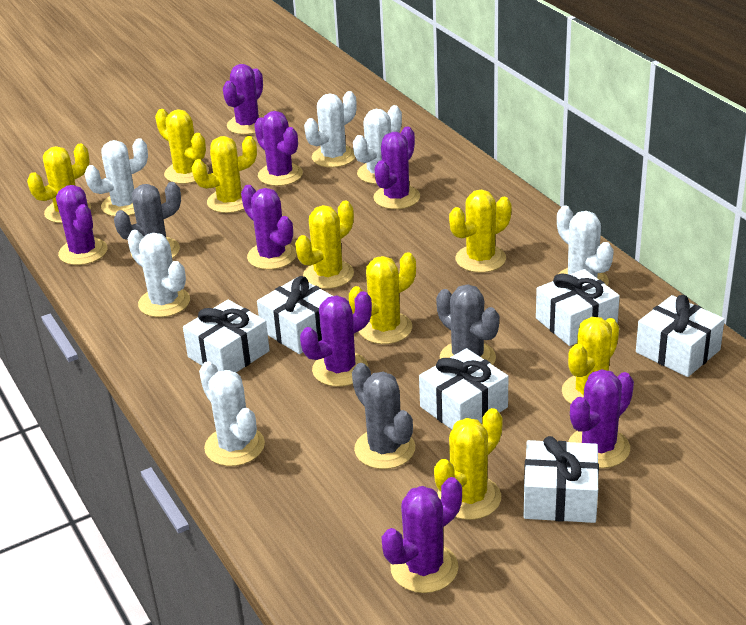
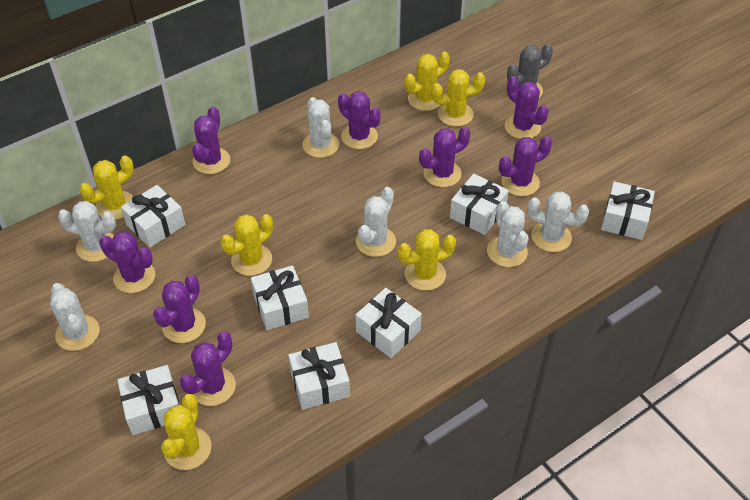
grey cactus: 3 -> 1
white gift: 6 -> 7
yellow cactus: 8 -> 6

